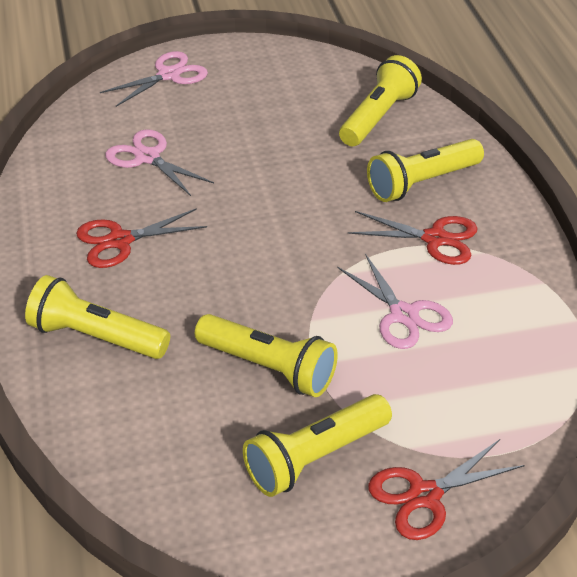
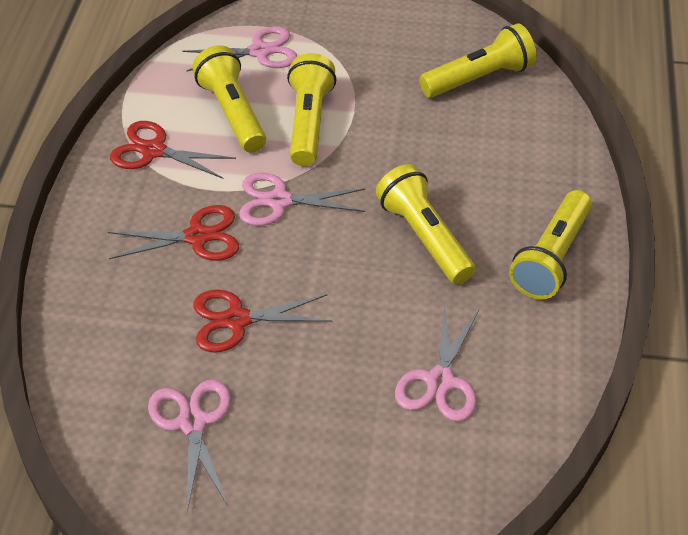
pink scissors: 3 -> 4

